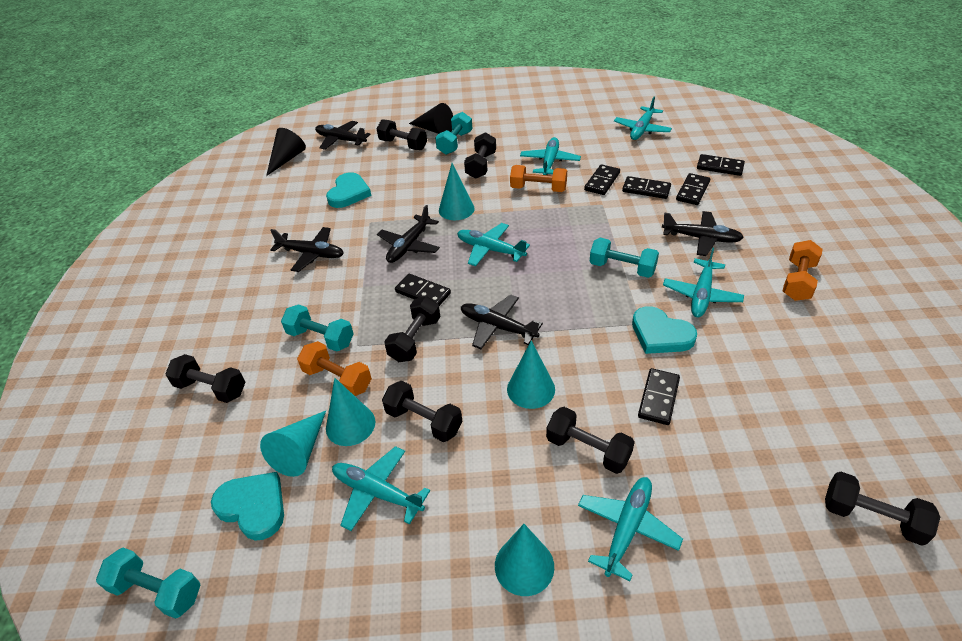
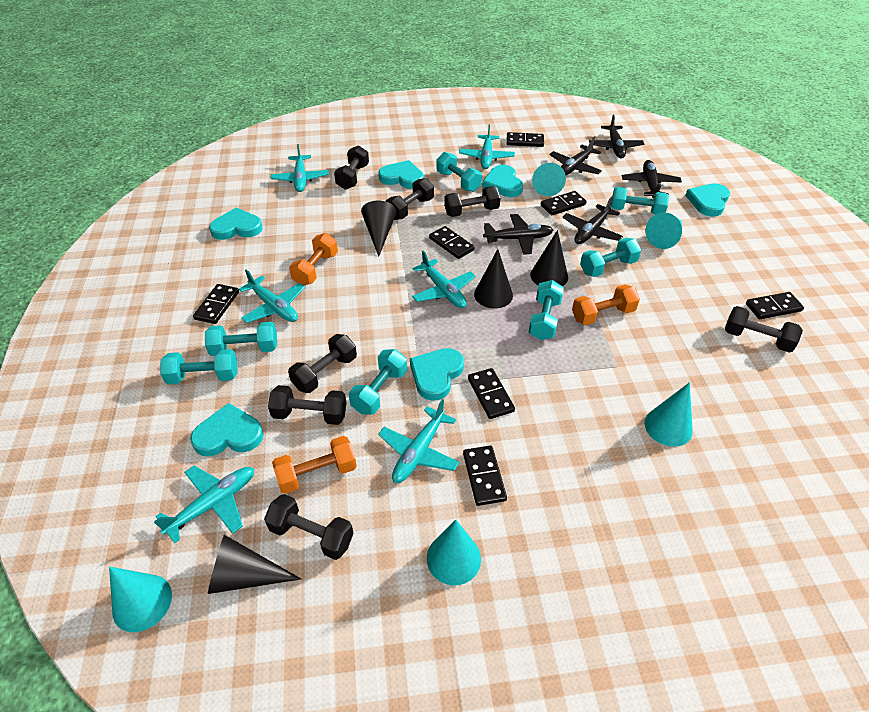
black cone: 2 -> 4
black domino: 6 -> 7
turquoise dumbbell: 4 -> 7
turquoise heart: 3 -> 6

